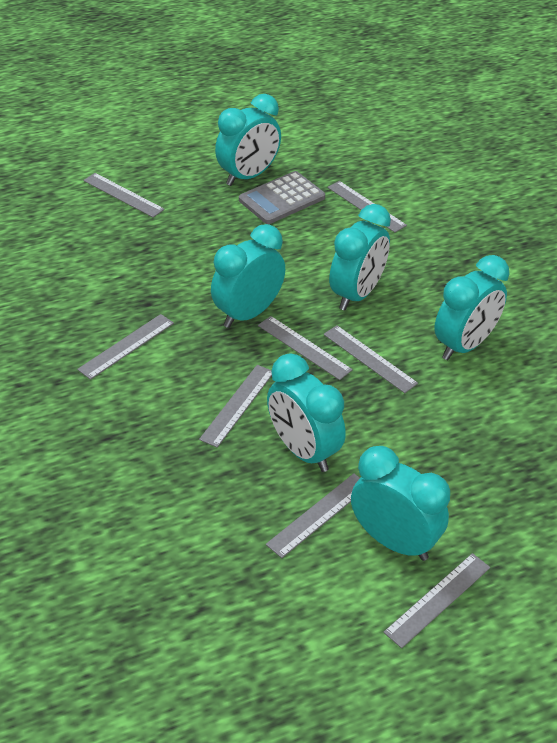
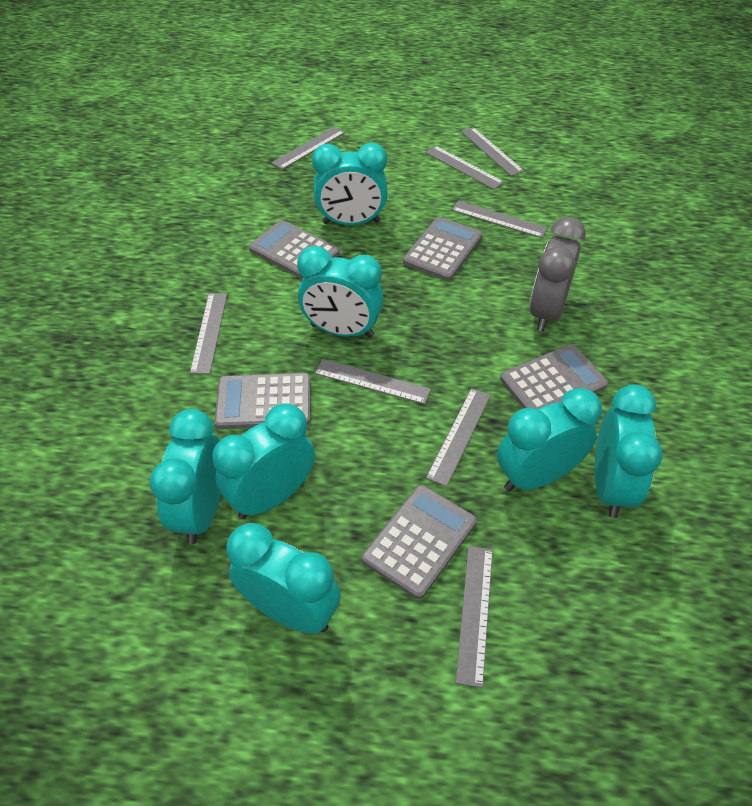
grey calculator: 1 -> 5
grey clock: 0 -> 1
turquoise clock: 6 -> 7

